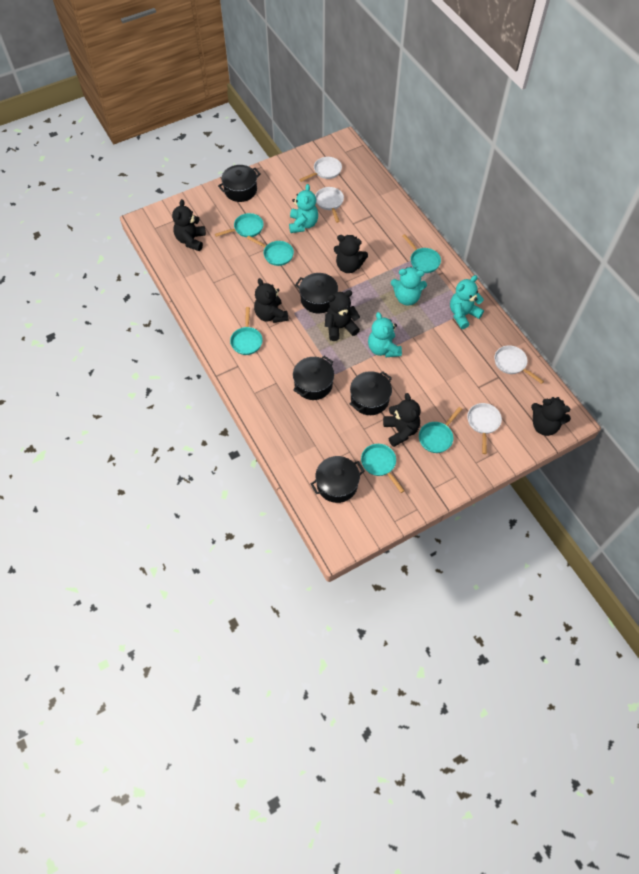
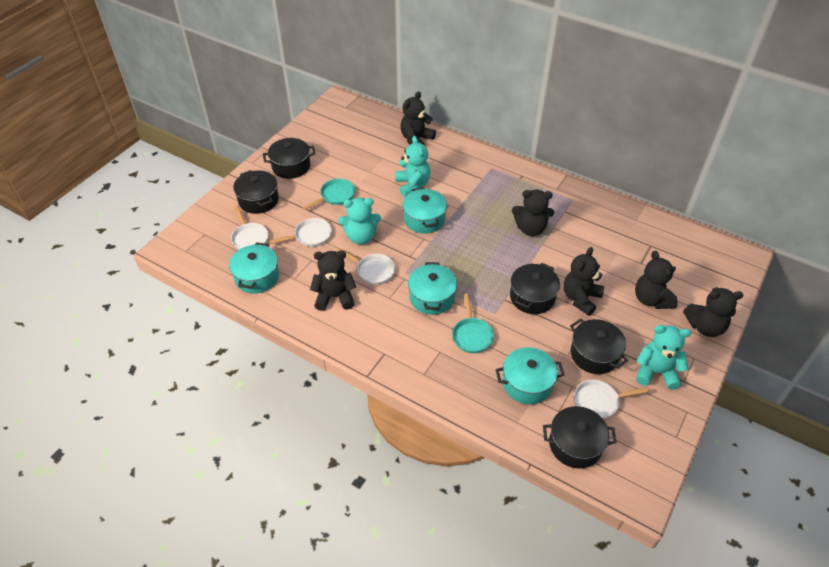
turquoise pan: 6 -> 2
turquoise pot: 0 -> 4
turquoise teddy bear: 4 -> 3

